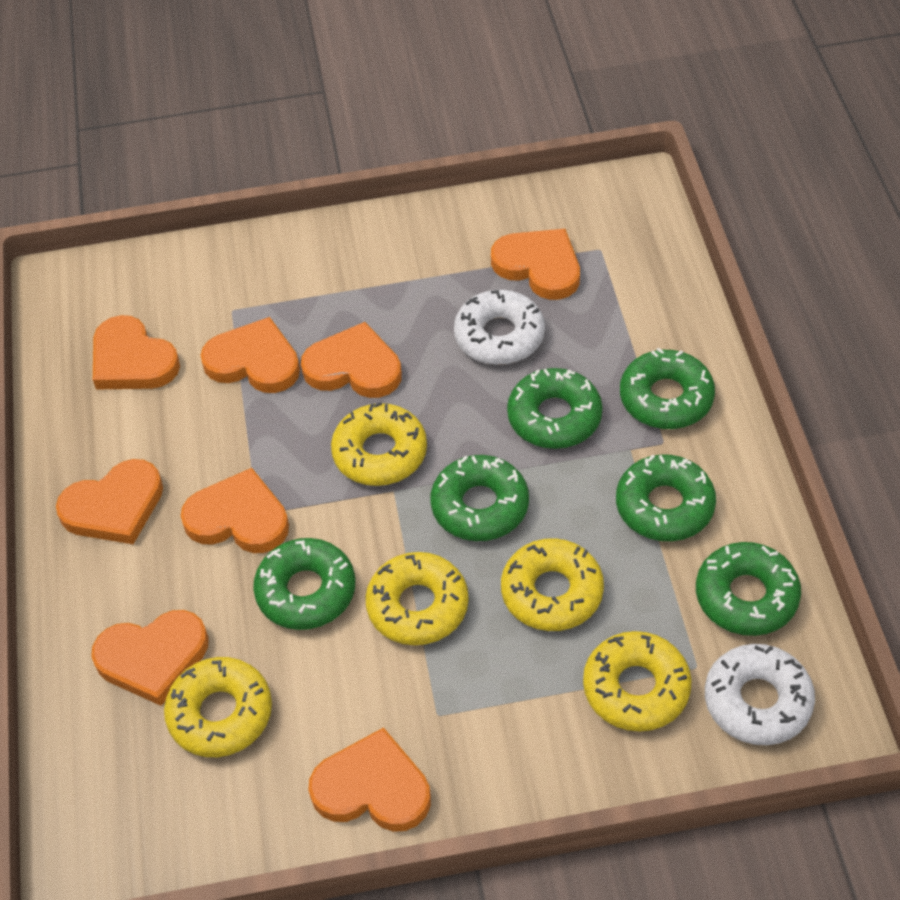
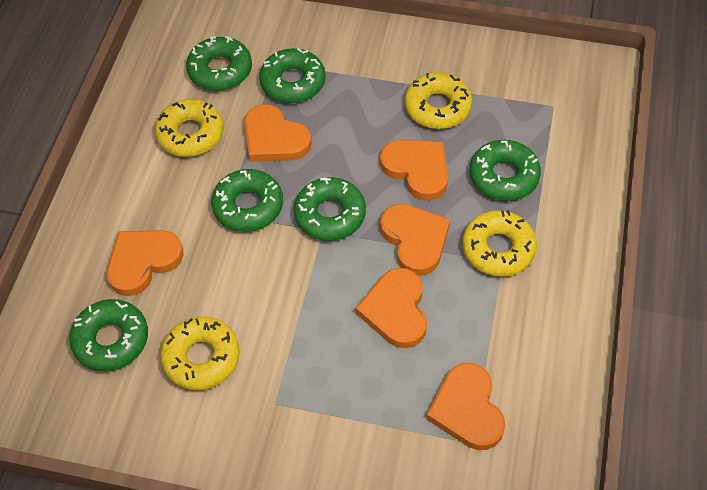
orange heart: 8 -> 6
white donut: 2 -> 0
yellow donut: 5 -> 4

